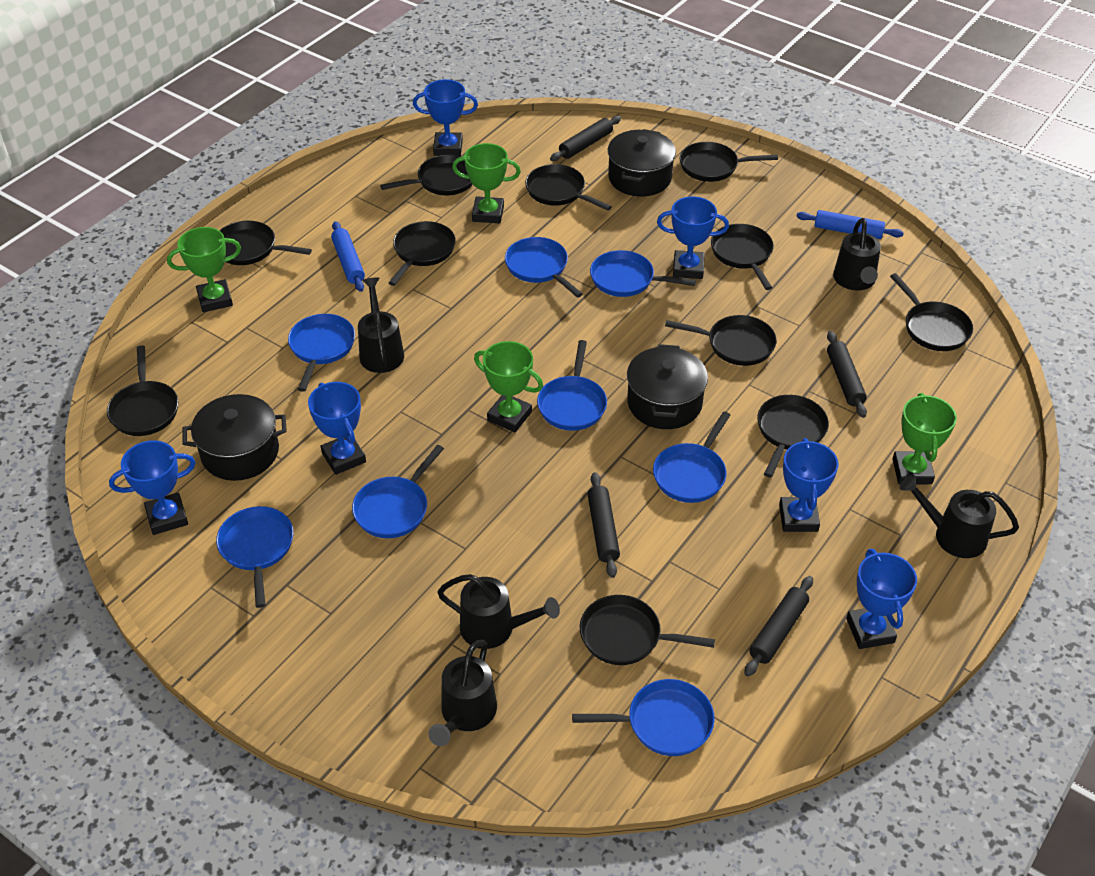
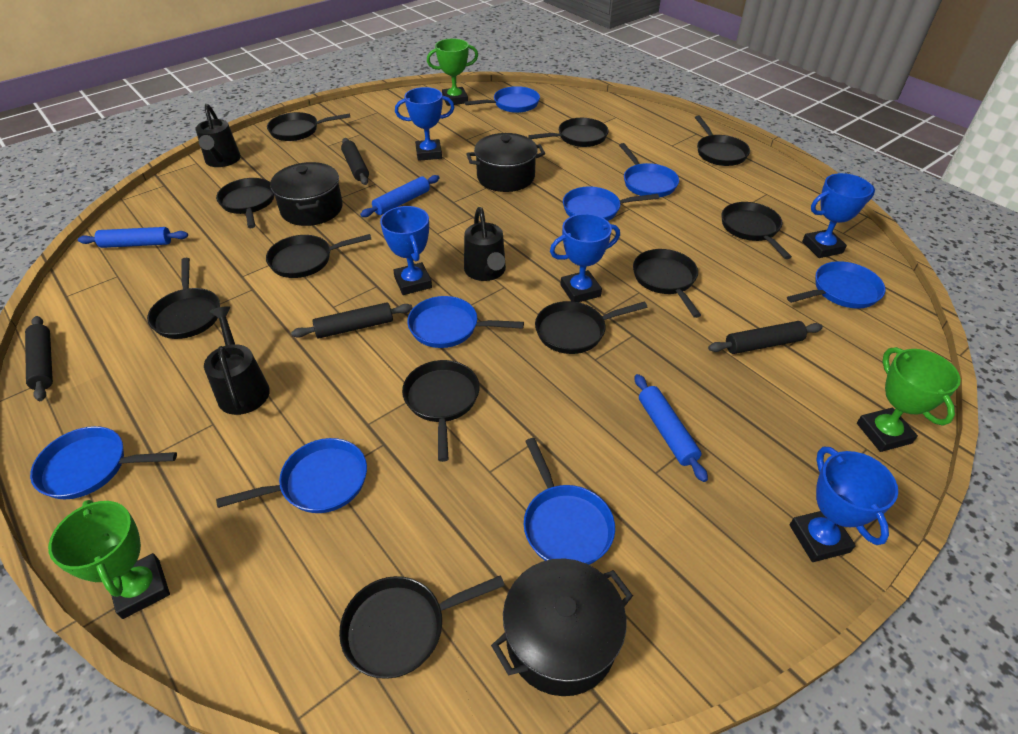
black watering can: 5 -> 3
blue rolling pin: 2 -> 3
blue trophy: 6 -> 5
green trophy: 4 -> 3

